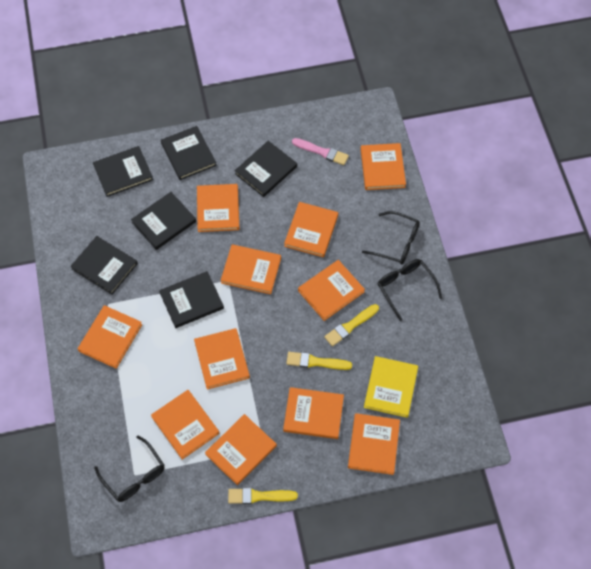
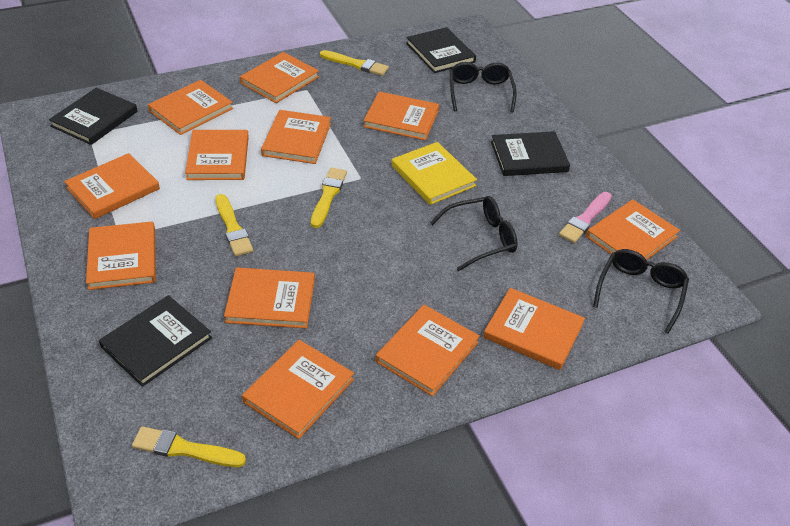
black book: 6 -> 4
orange book: 11 -> 12
yellow brush: 3 -> 4

